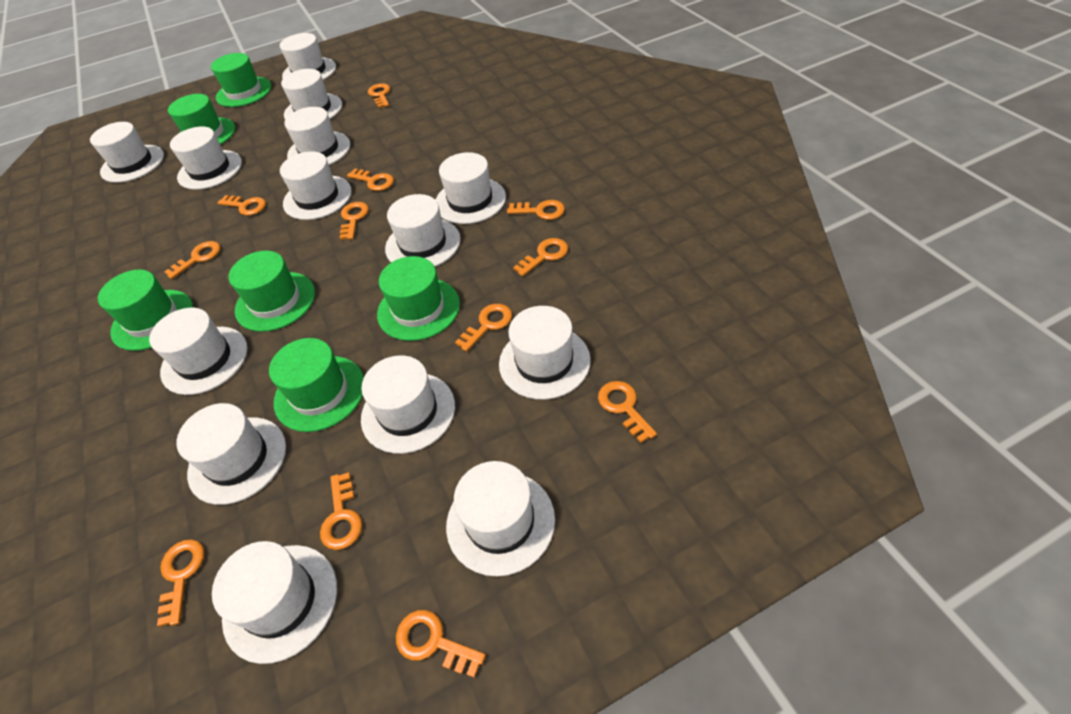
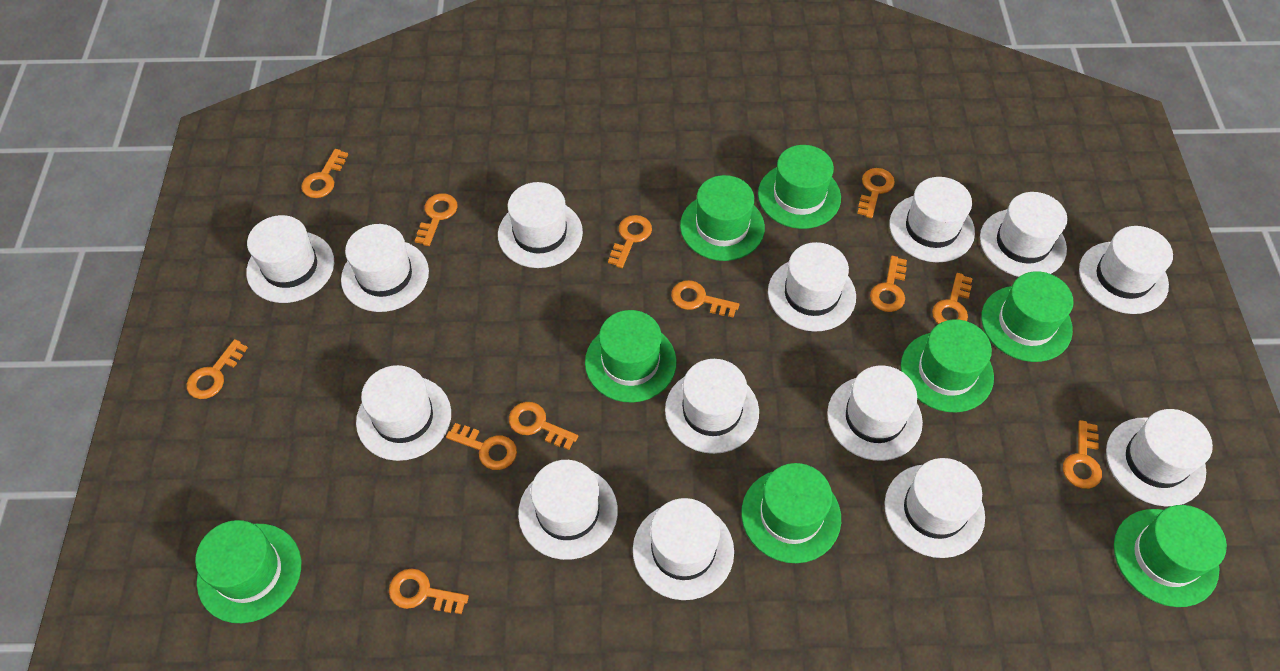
green hat: 6 -> 8

